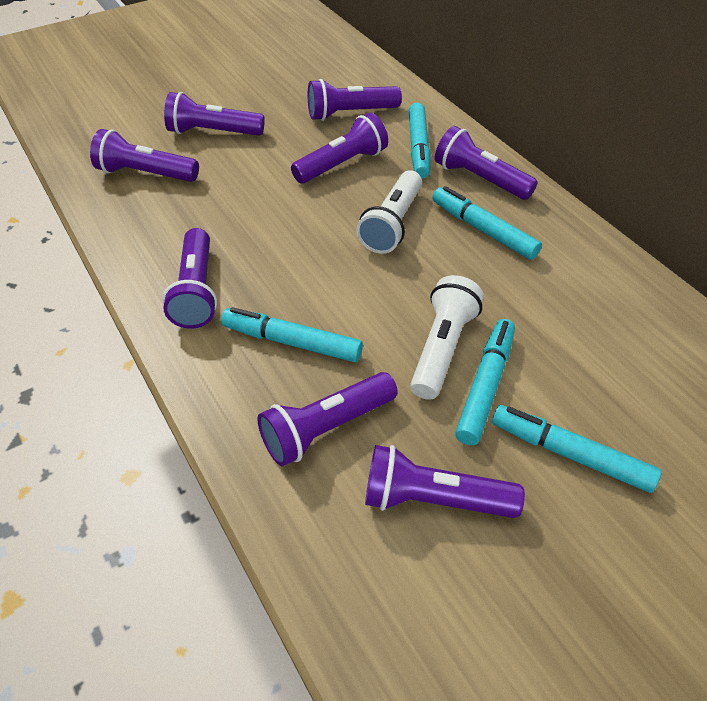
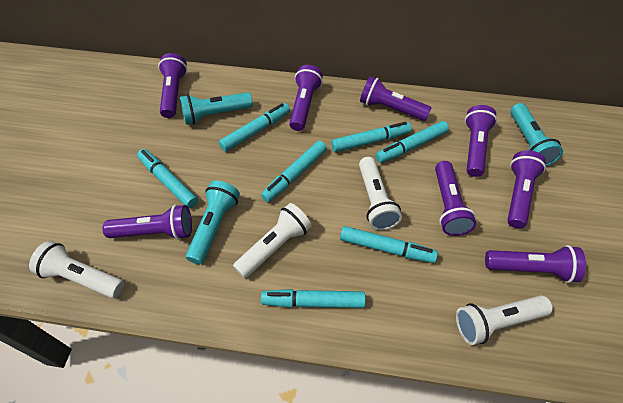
turquoise flashlight: 0 -> 3
turquoise marker: 5 -> 7
white flashlight: 2 -> 4

